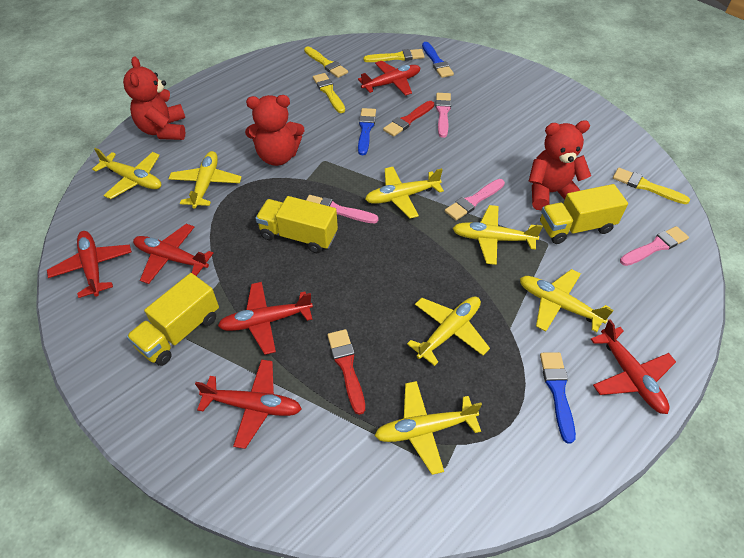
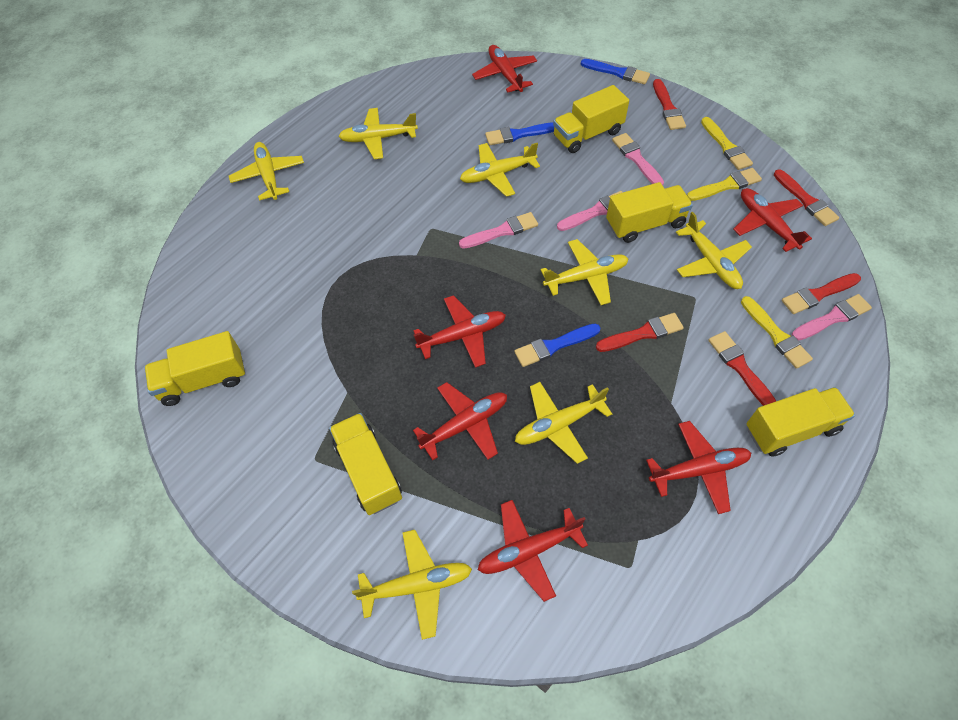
red brush: 2 -> 5
red teddy bear: 3 -> 0
yellow brush: 4 -> 3
yellow truck: 3 -> 5

